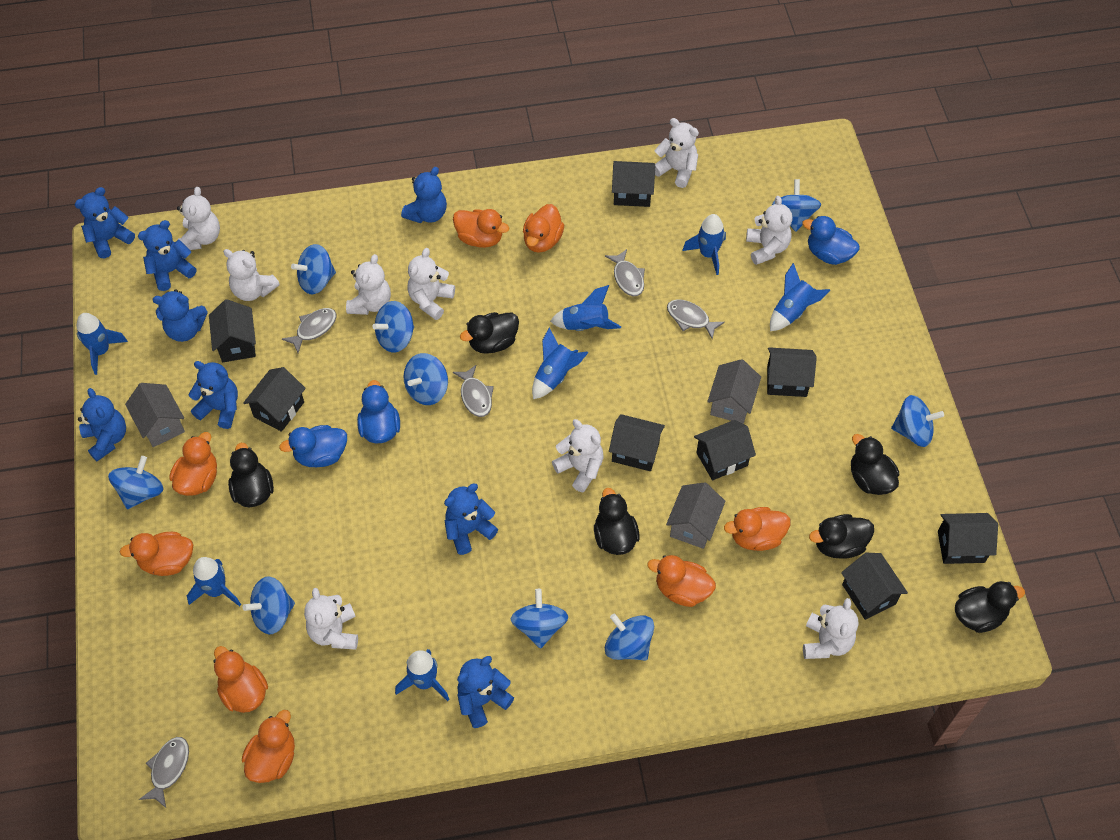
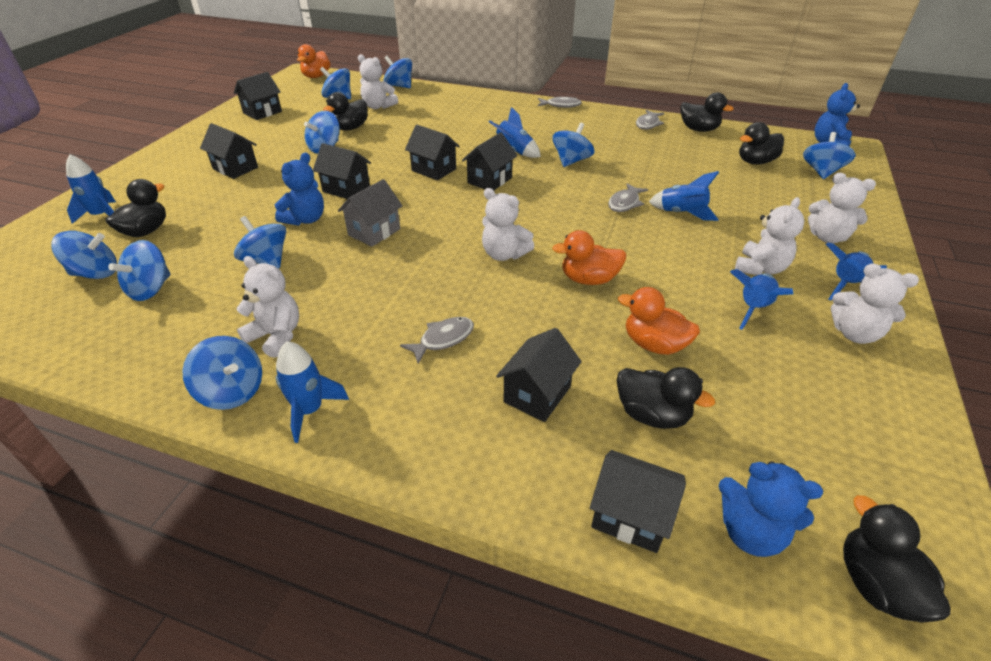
black house: 8 -> 7
blue duck: 3 -> 0
blue rocket: 7 -> 6
blue teddy bear: 8 -> 3
grey fish: 5 -> 4
grey house: 3 -> 1
orange duck: 8 -> 3
white teddy bear: 9 -> 6

